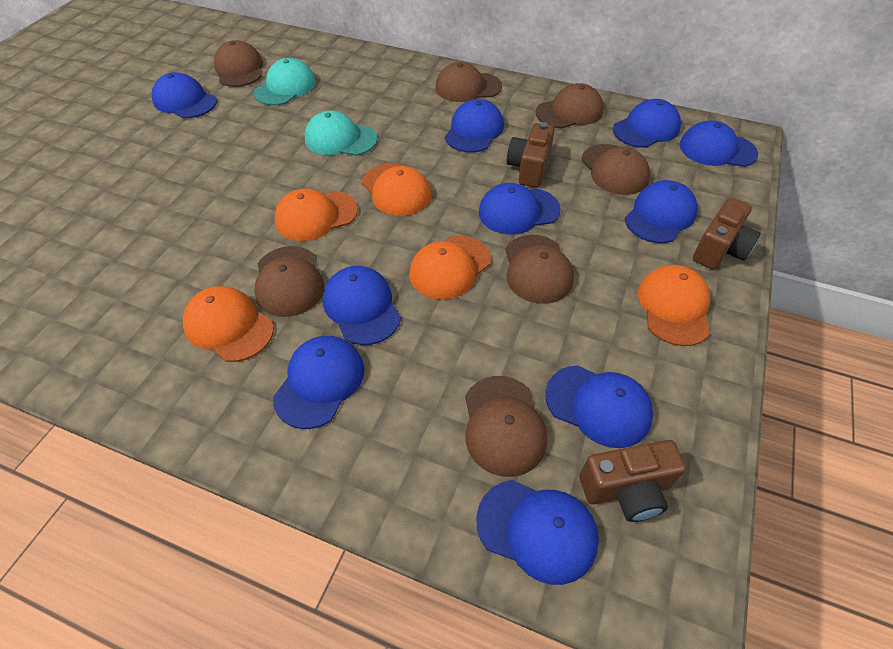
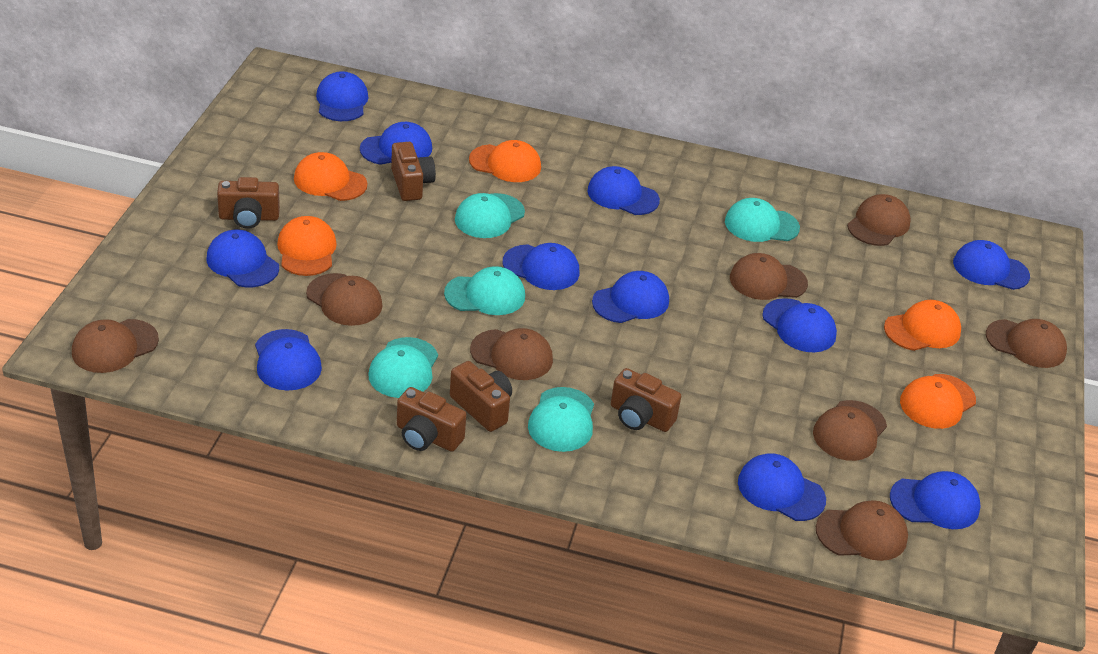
blue cap: 10 -> 11
brown camera: 3 -> 5
brown cap: 7 -> 8
turquoise cap: 2 -> 5

